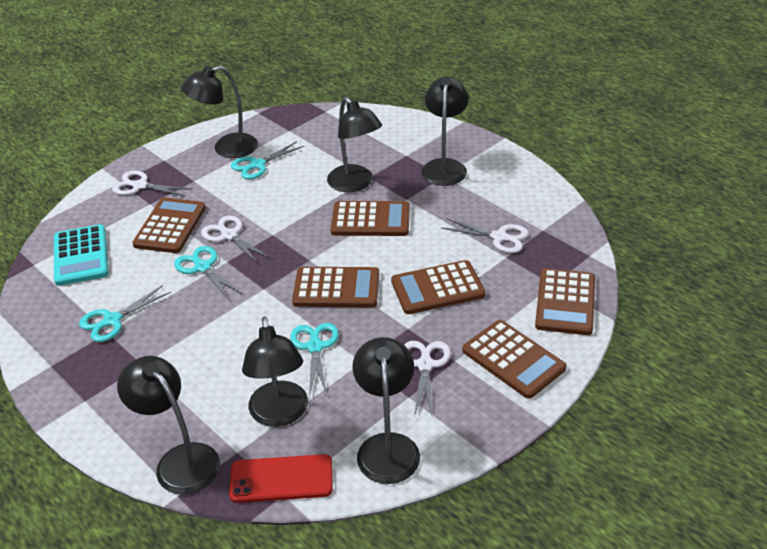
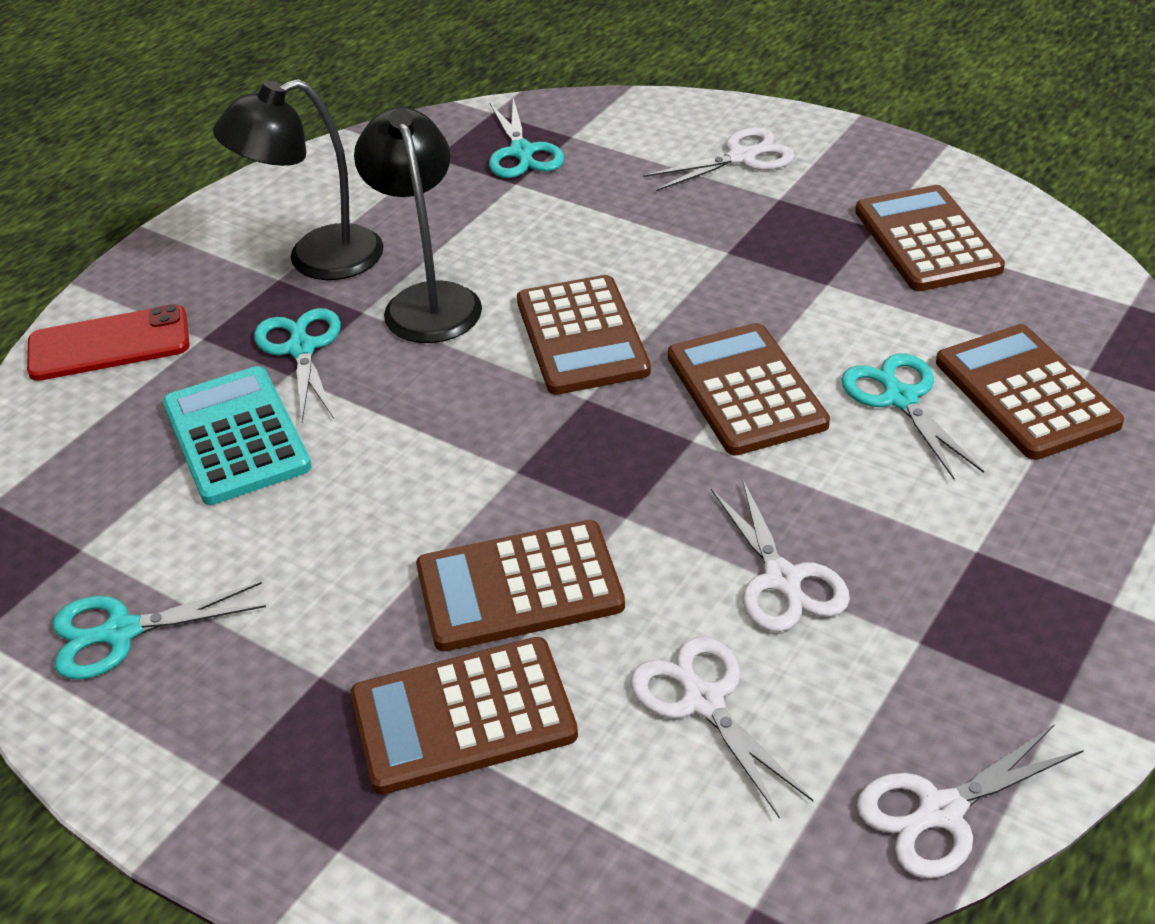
black lamp: 6 -> 2

